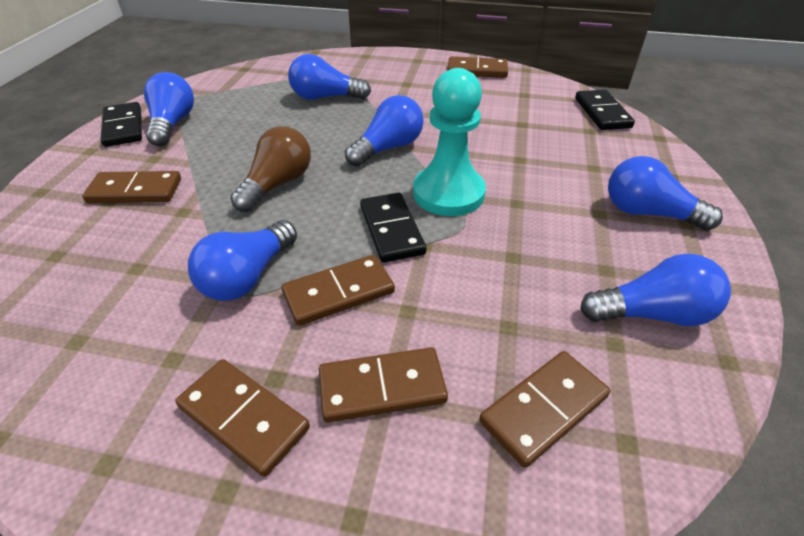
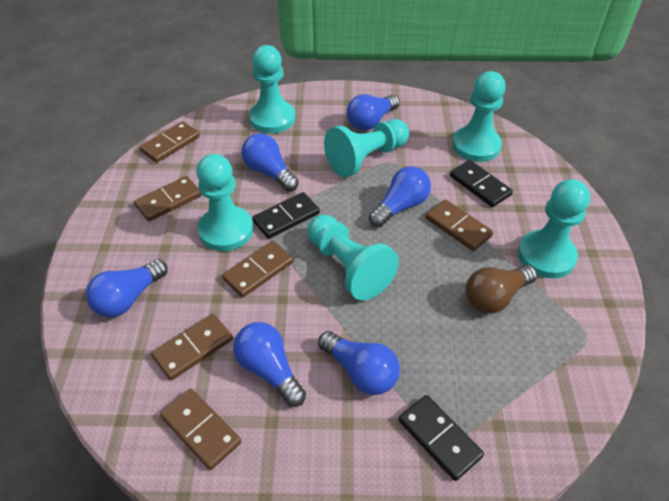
turquoise pawn: 1 -> 6

